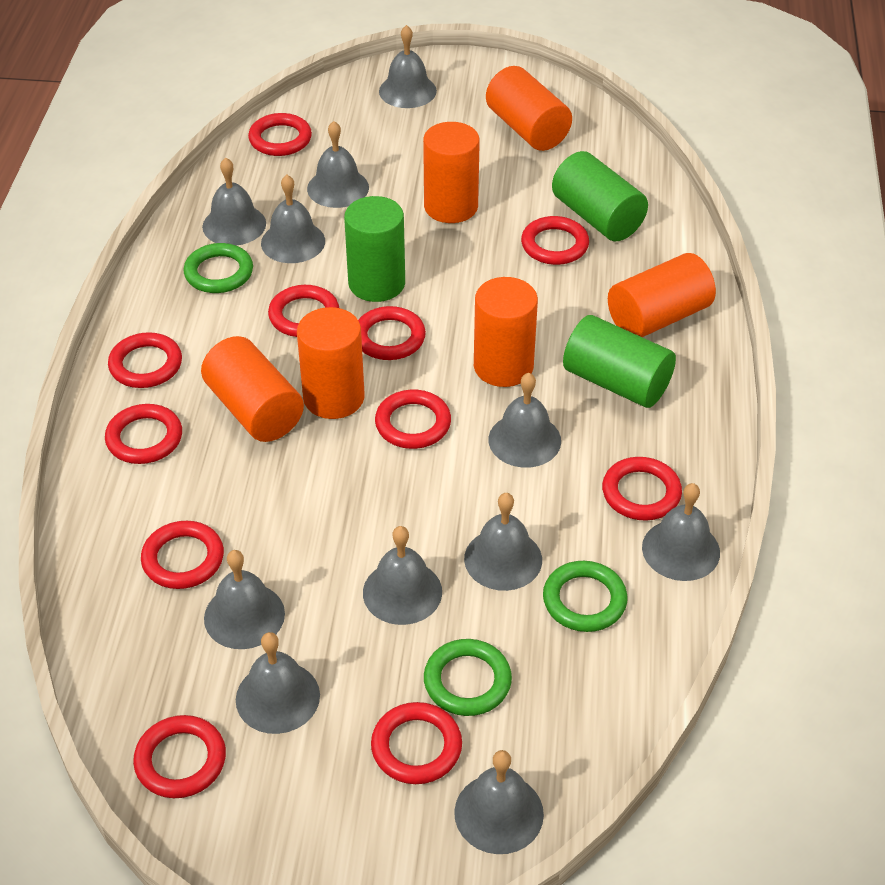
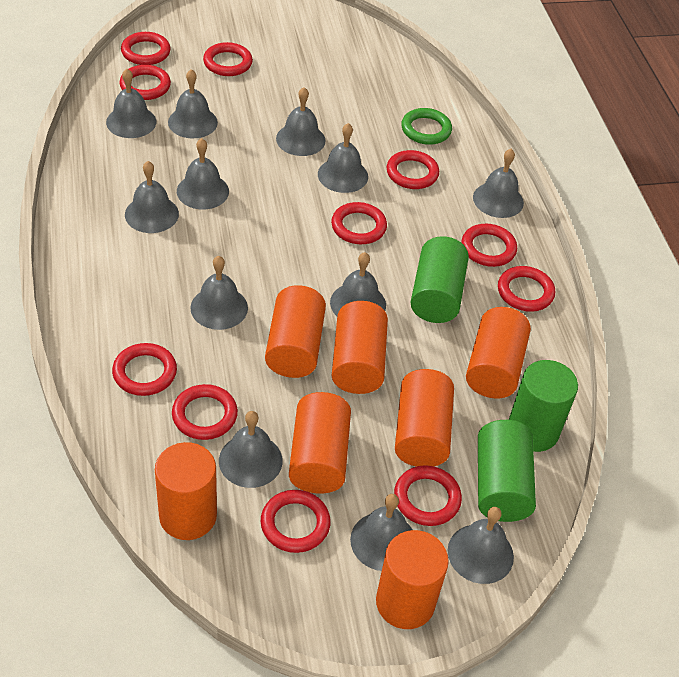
green ring: 3 -> 1
grey bell: 11 -> 12
orange cylinder: 6 -> 7

